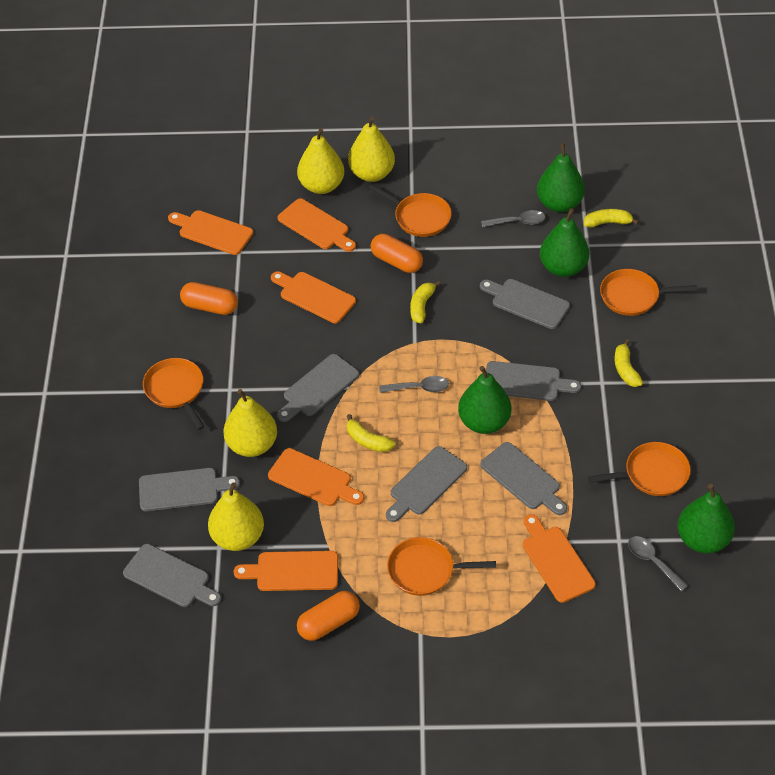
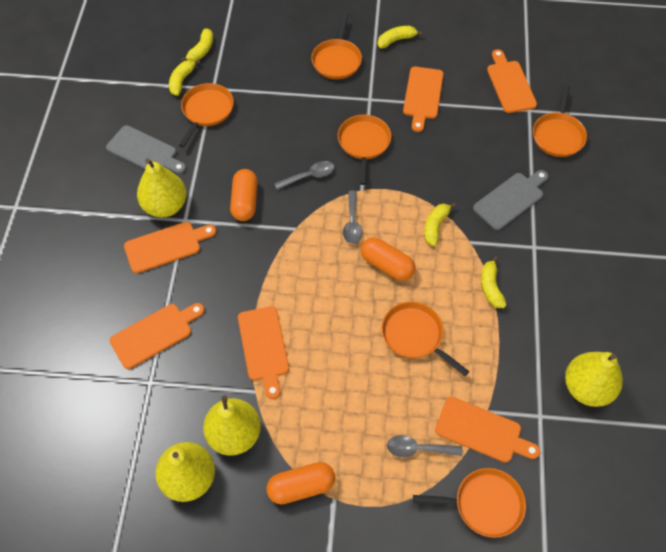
green pear: 4 -> 0
grey cutting board: 7 -> 2
orange pan: 5 -> 6
yellow banana: 4 -> 5

